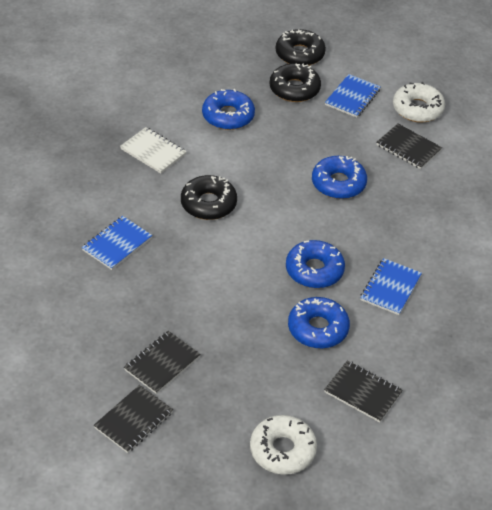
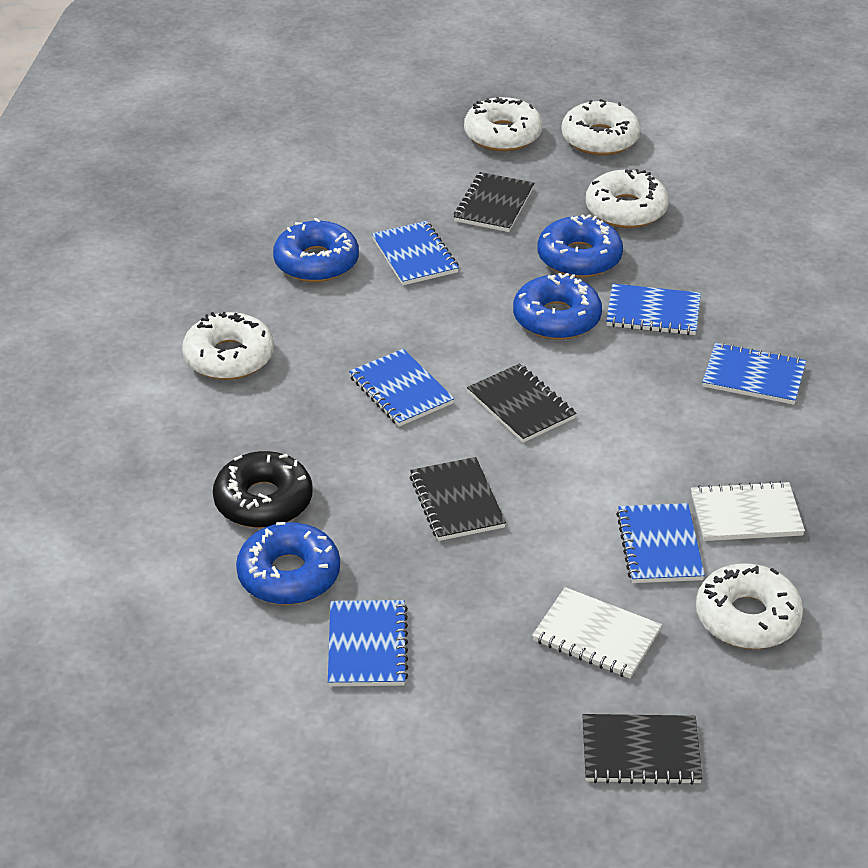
black donut: 3 -> 1
blue notebook: 3 -> 6
white donut: 2 -> 5
white notebook: 1 -> 2

